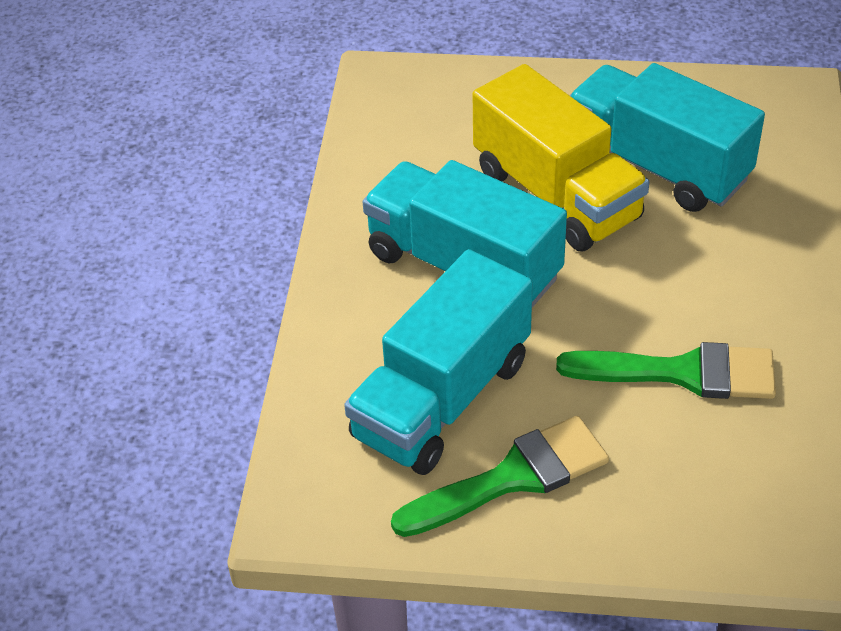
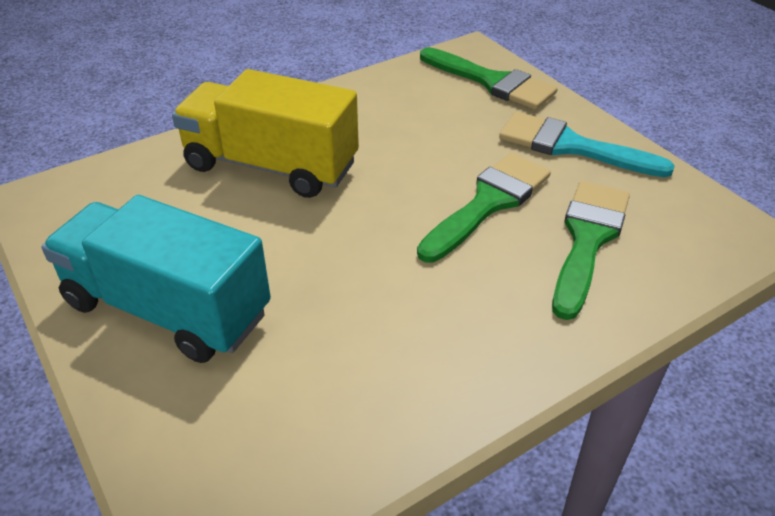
green brush: 2 -> 3
turquoise brush: 0 -> 1
turquoise truck: 3 -> 1

